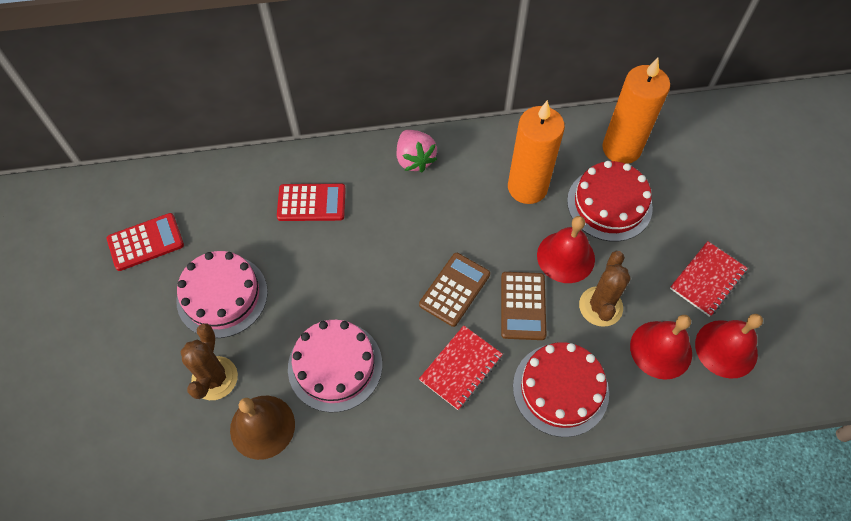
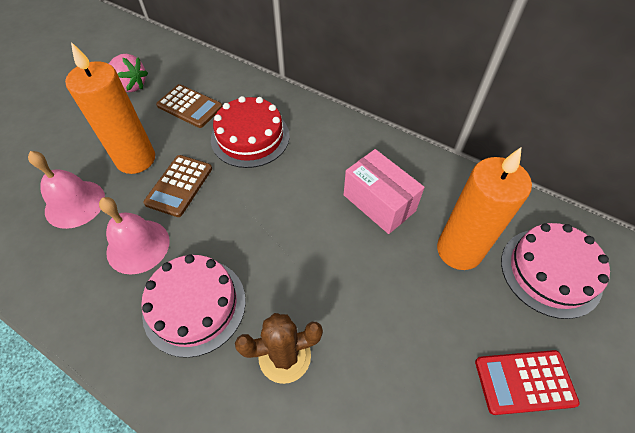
brown bell: 1 -> 0
brown cactus: 2 -> 1
pink bell: 0 -> 2
pink box: 0 -> 1
red bell: 3 -> 0
red cake: 2 -> 1
red calculator: 2 -> 1
red notebook: 2 -> 0

